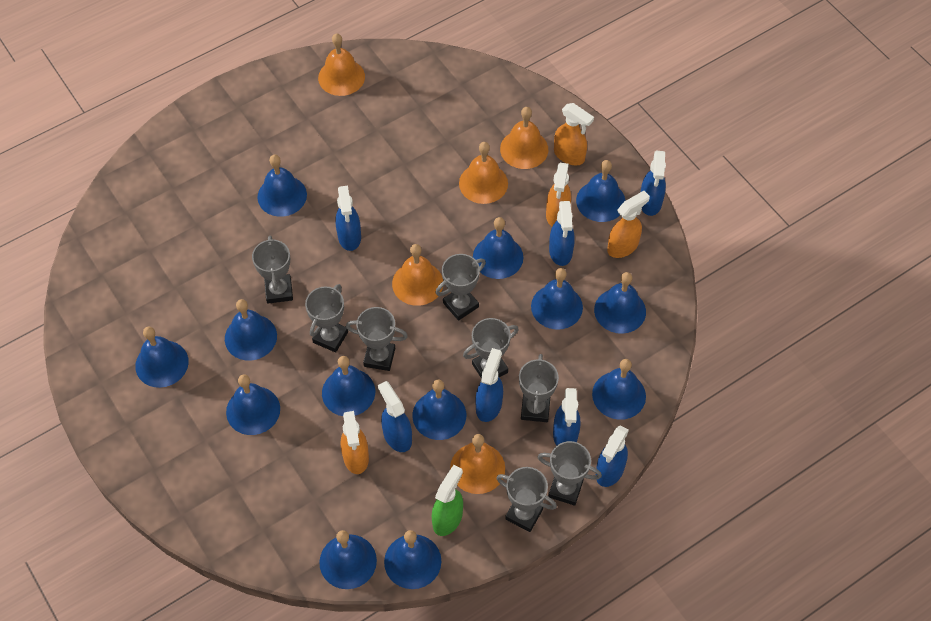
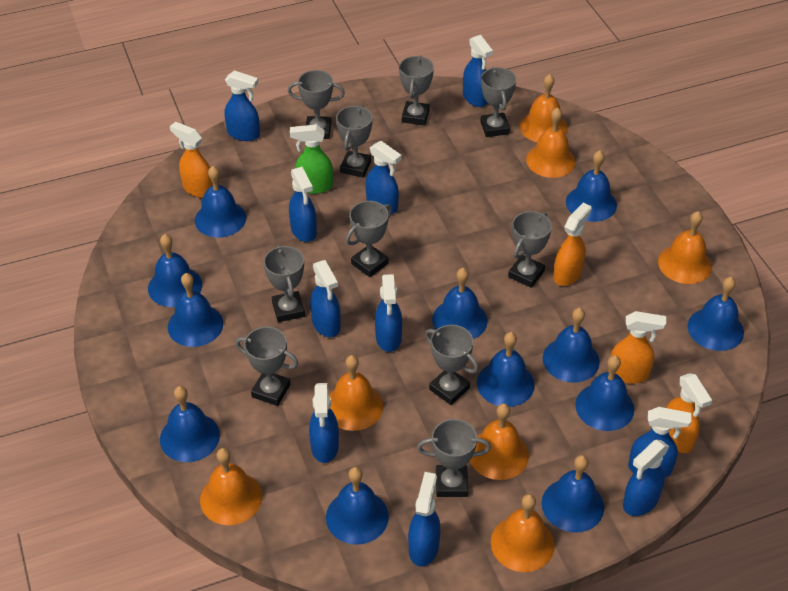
blue bell: 13 -> 12
blue spray bottle: 7 -> 10
grey trophy: 8 -> 10
orange bell: 5 -> 7

